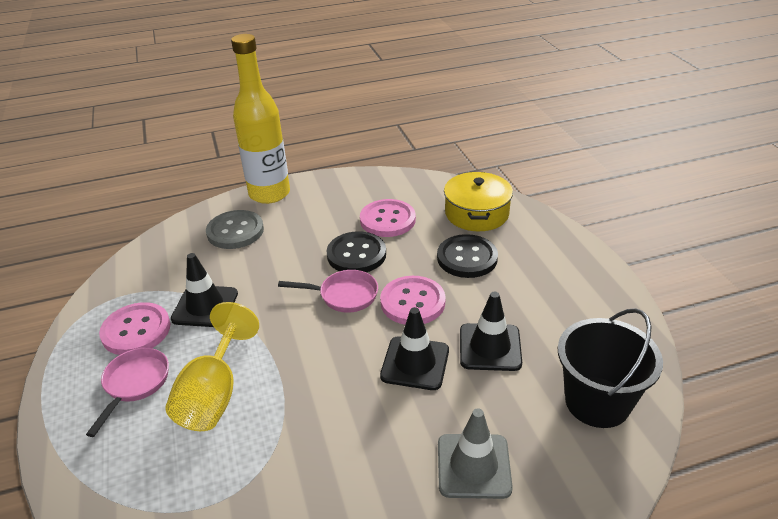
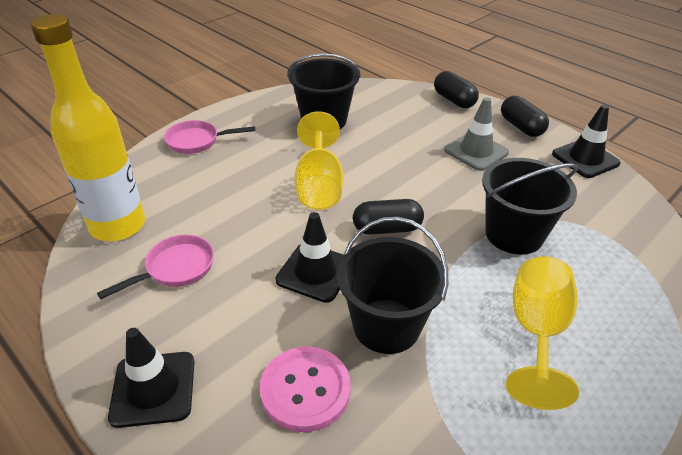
black bucket: 1 -> 3
black button: 2 -> 0
black capsule: 0 -> 3
grey button: 1 -> 0
pink button: 3 -> 1
yellow goblet: 1 -> 2
yellow pot: 1 -> 0

